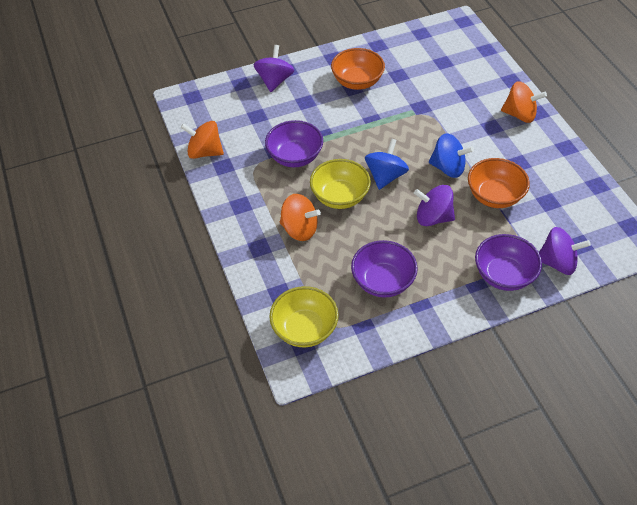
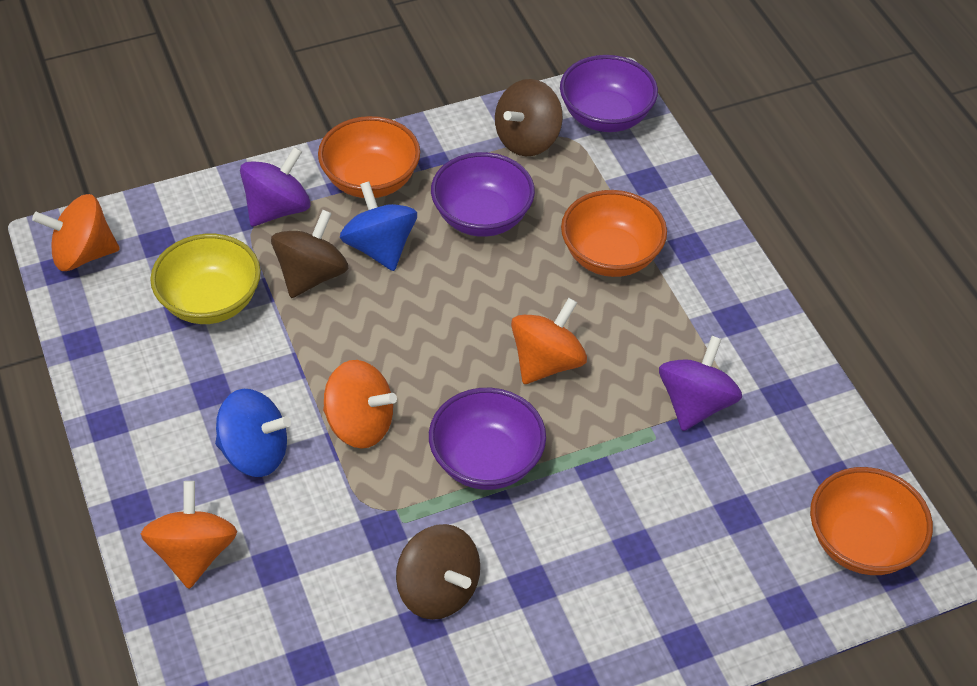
brown spinning top: 0 -> 3
orange bowl: 2 -> 3
orange spinning top: 3 -> 4
purple spinning top: 3 -> 2
yellow bowl: 2 -> 1

